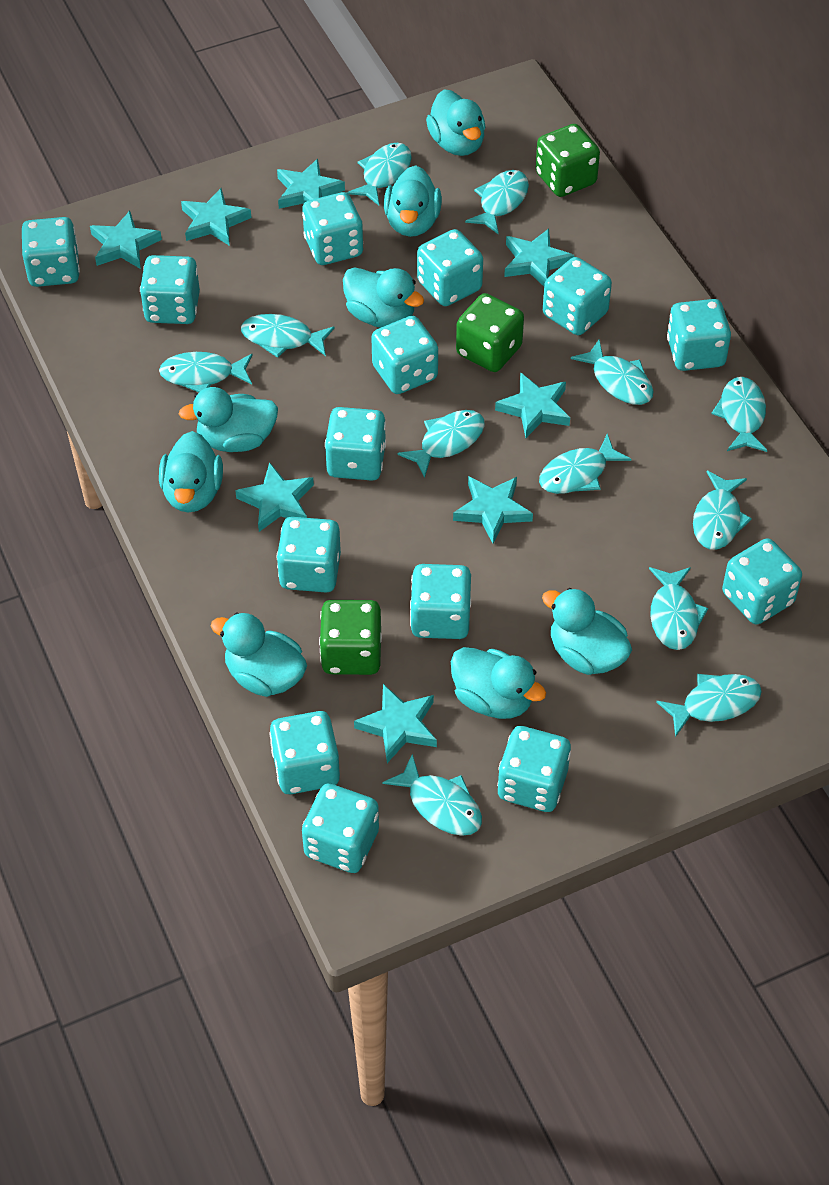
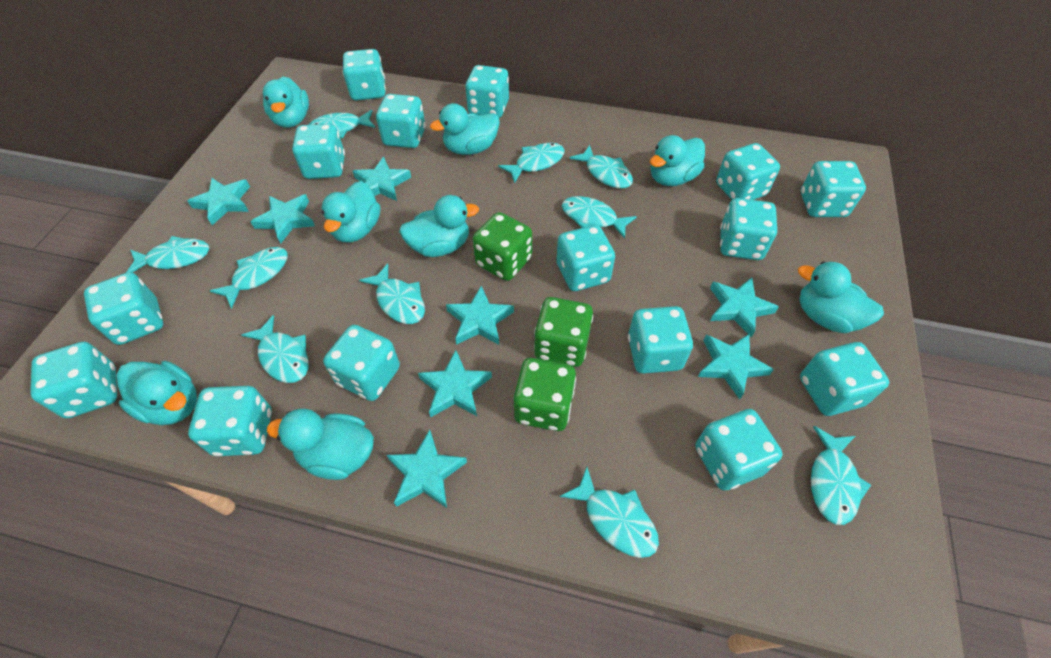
turquoise dice: 14 -> 15
turquoise fish: 12 -> 10

